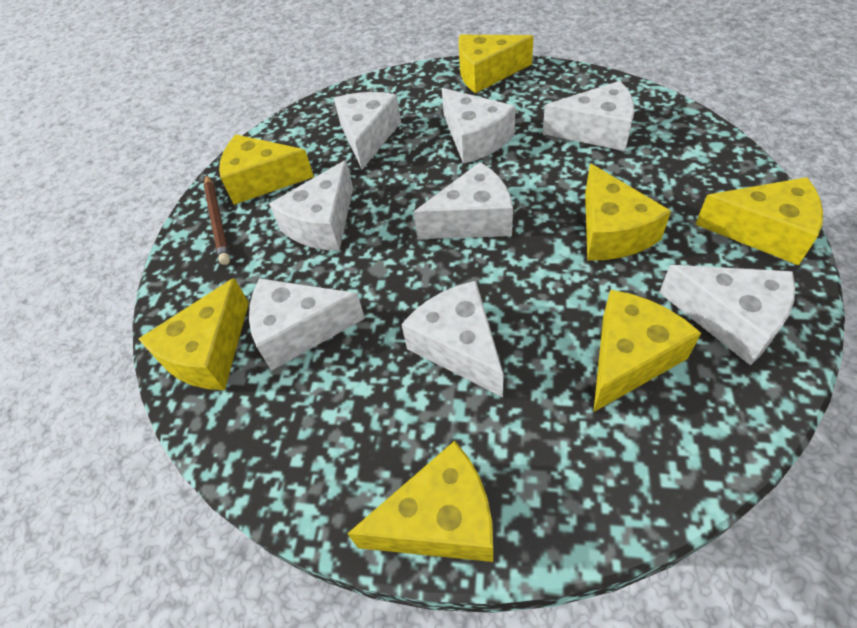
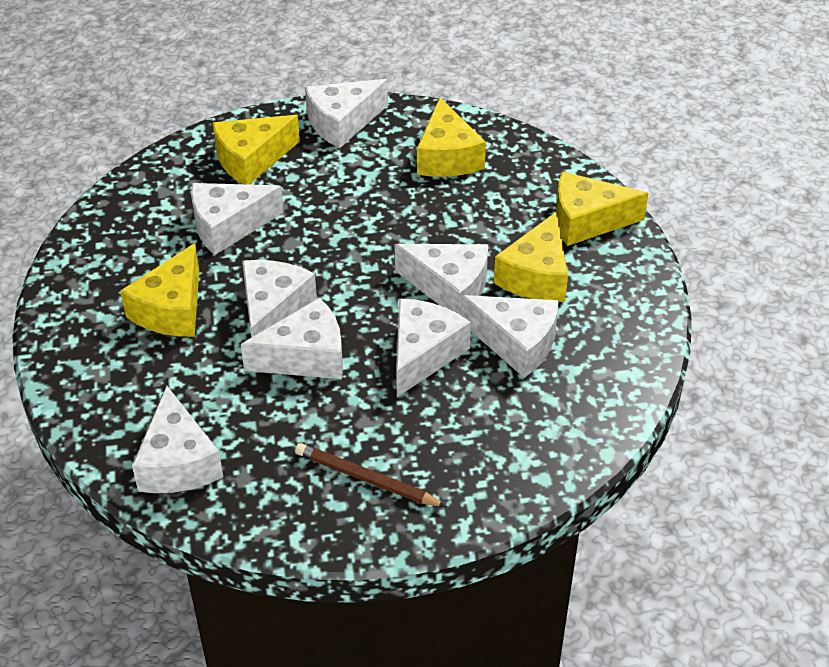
yellow cheese: 7 -> 5

